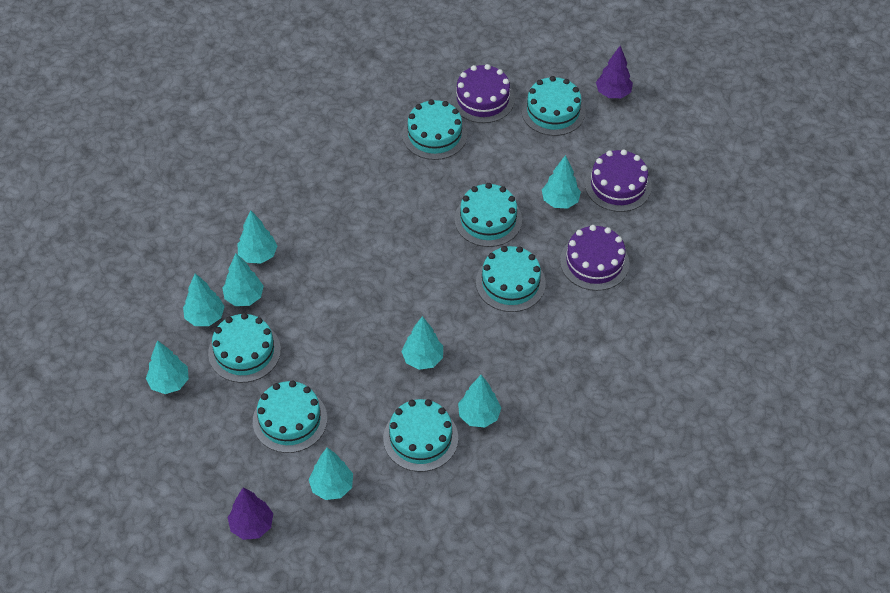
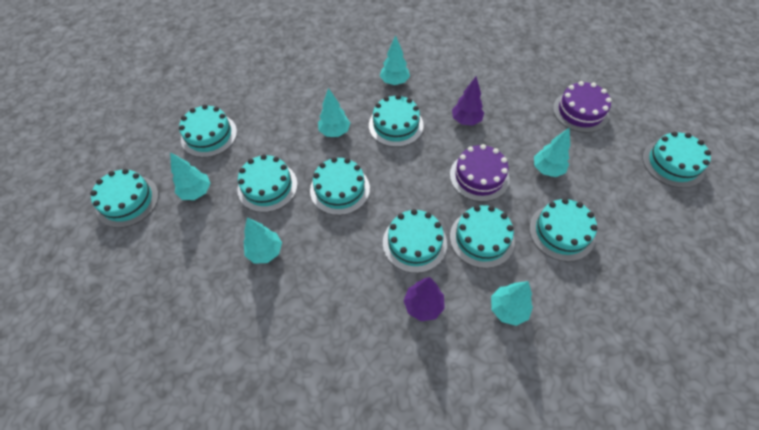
purple cake: 3 -> 2
turquoise cake: 7 -> 9
turquoise tree: 8 -> 6

